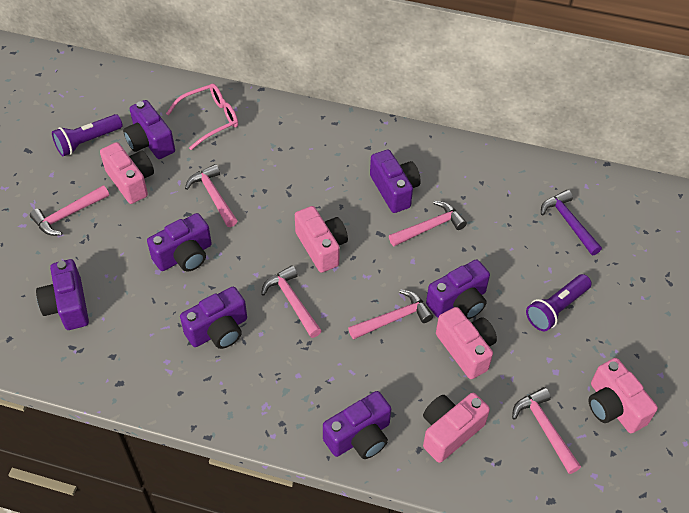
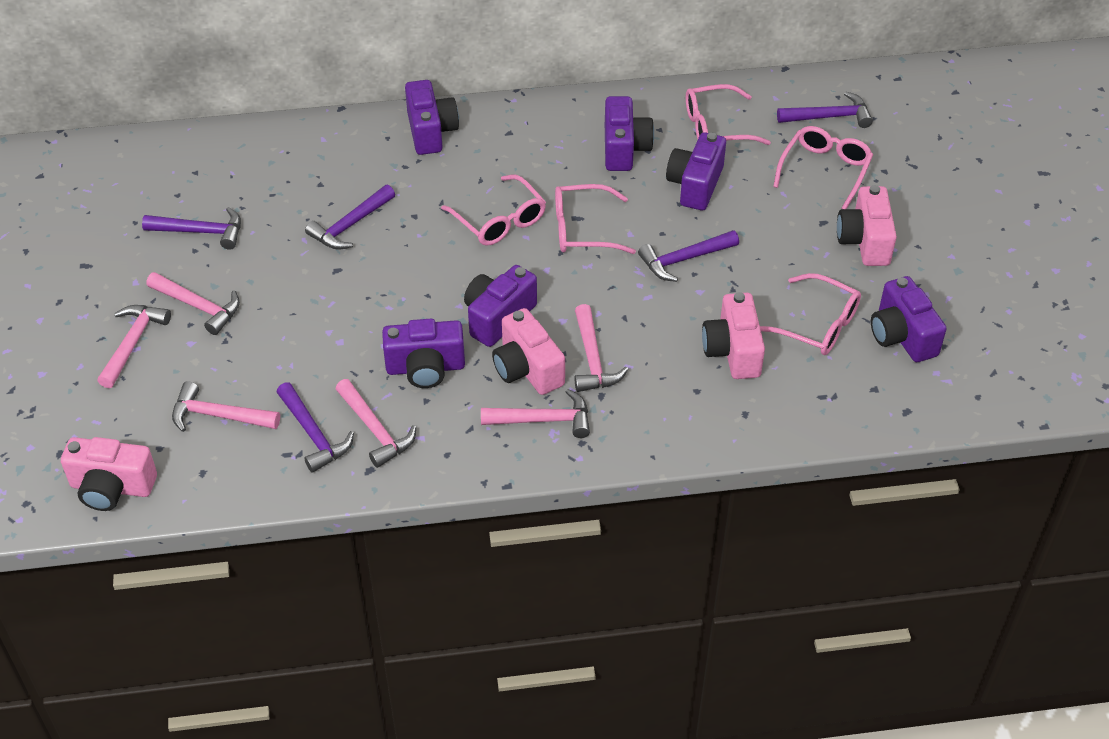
pink camera: 5 -> 4
pink glasses: 1 -> 5
purple camera: 7 -> 6
purple flashlight: 2 -> 0
purple hammer: 1 -> 5

